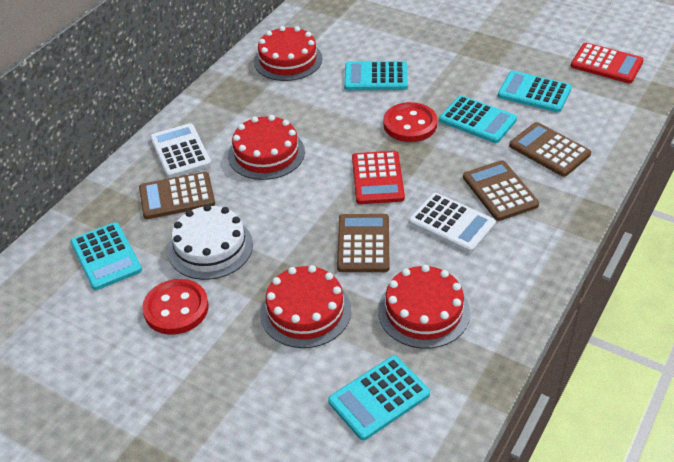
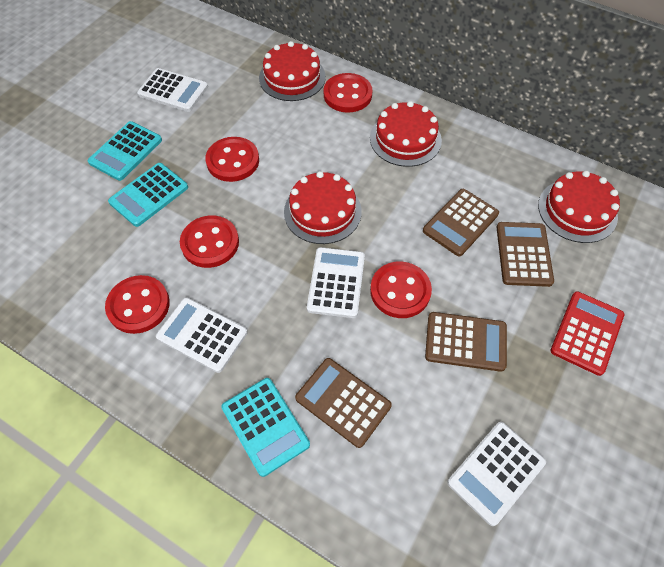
red button: 2 -> 5
red calculator: 2 -> 1
turquoise calculator: 5 -> 3
white cake: 1 -> 0
white calculator: 2 -> 4

